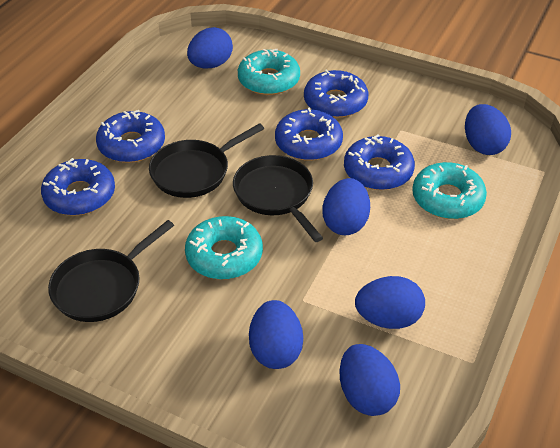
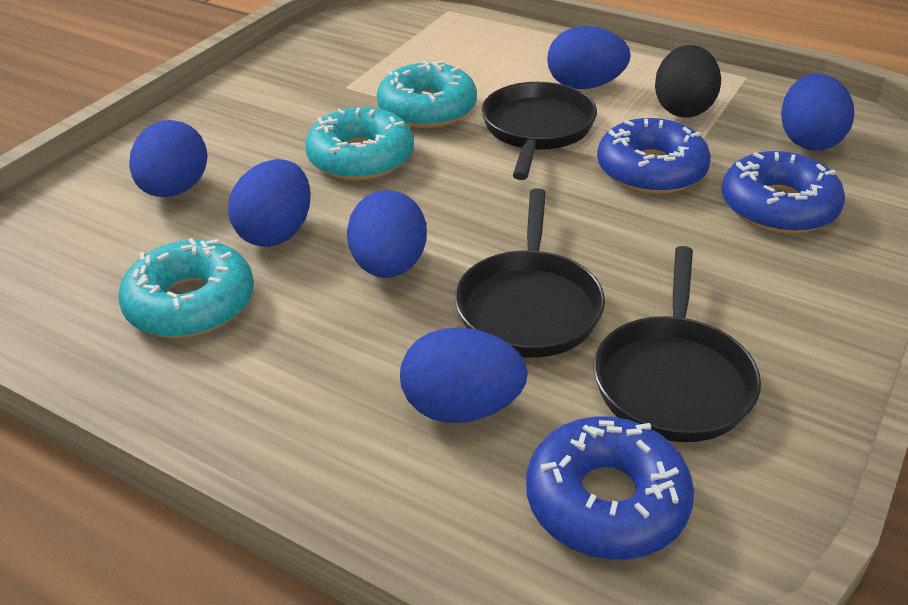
black egg: 0 -> 1
blue donut: 5 -> 3

